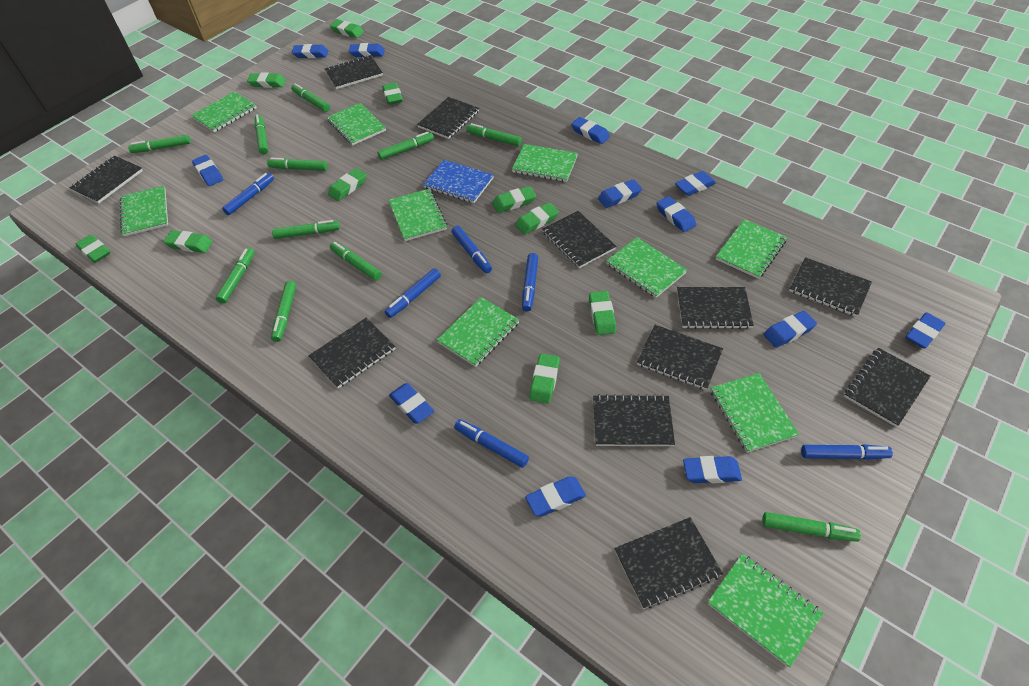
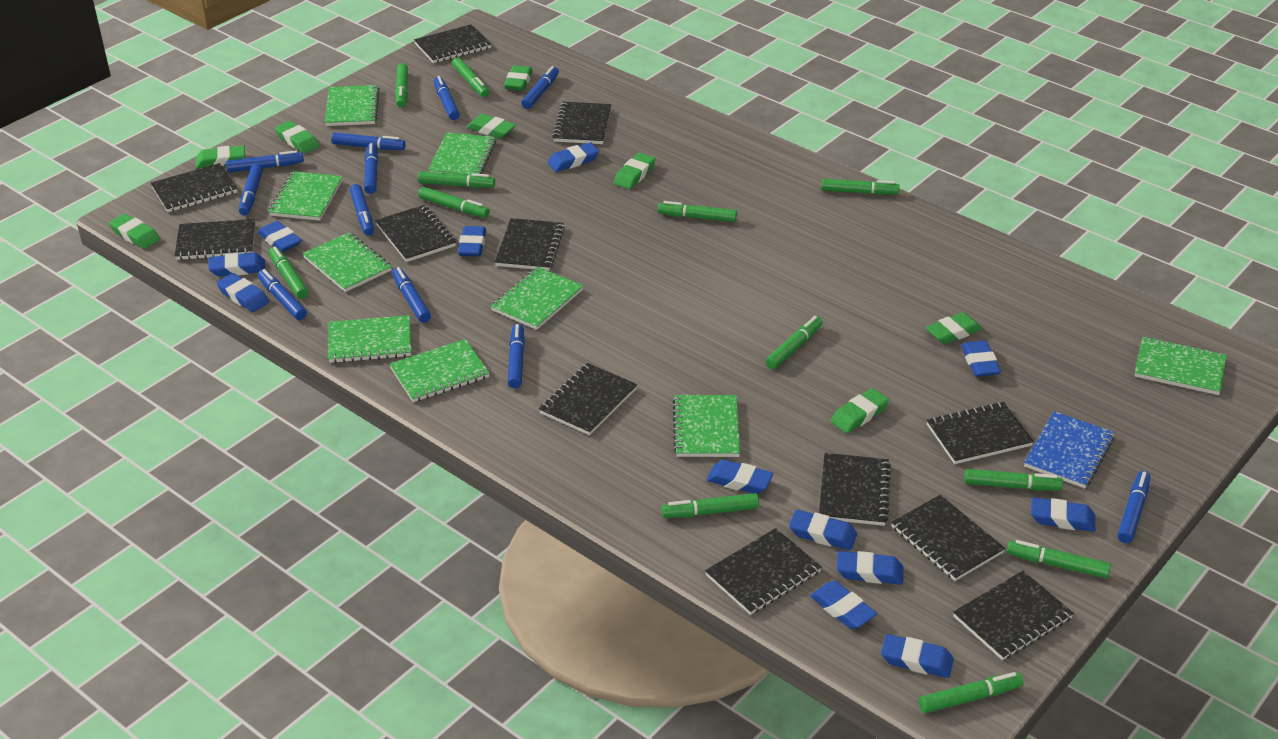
black notebook: 11 -> 12
blue marker: 6 -> 11
green eraser: 10 -> 8
green marker: 11 -> 12
green notebook: 10 -> 9

